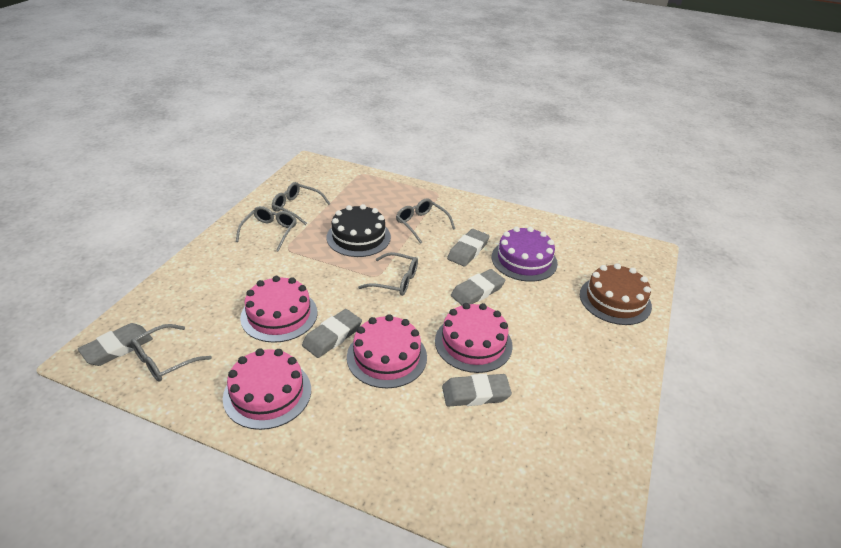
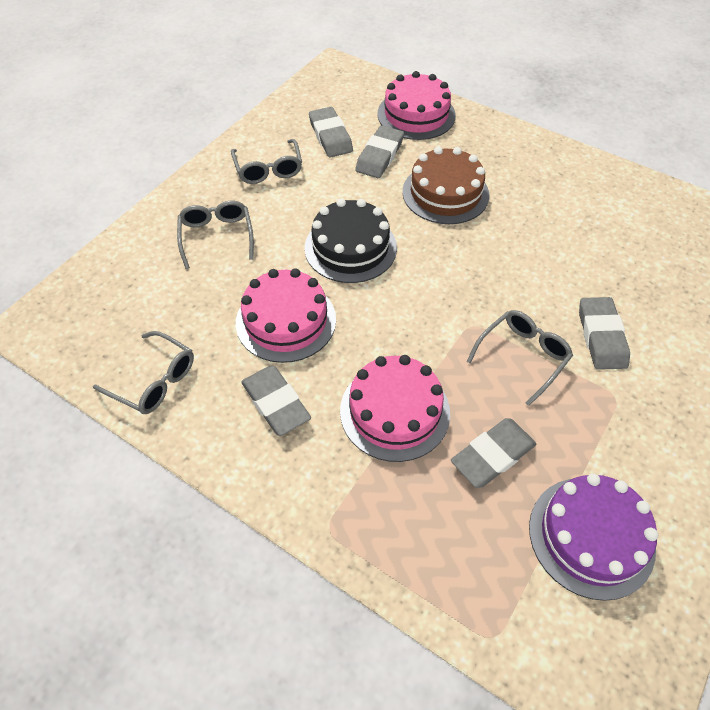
grey glasses: 5 -> 4
pink cake: 4 -> 3

